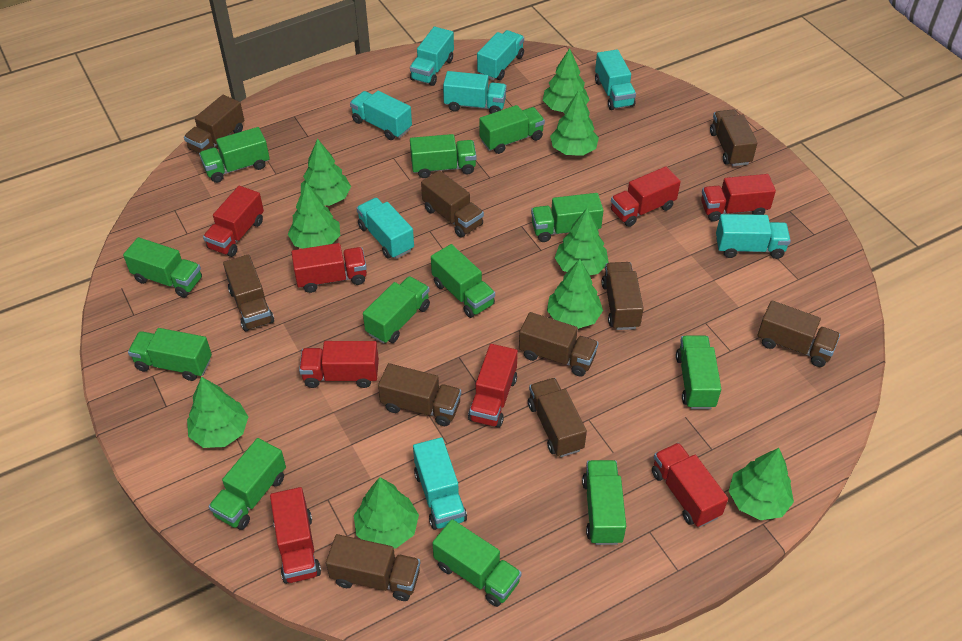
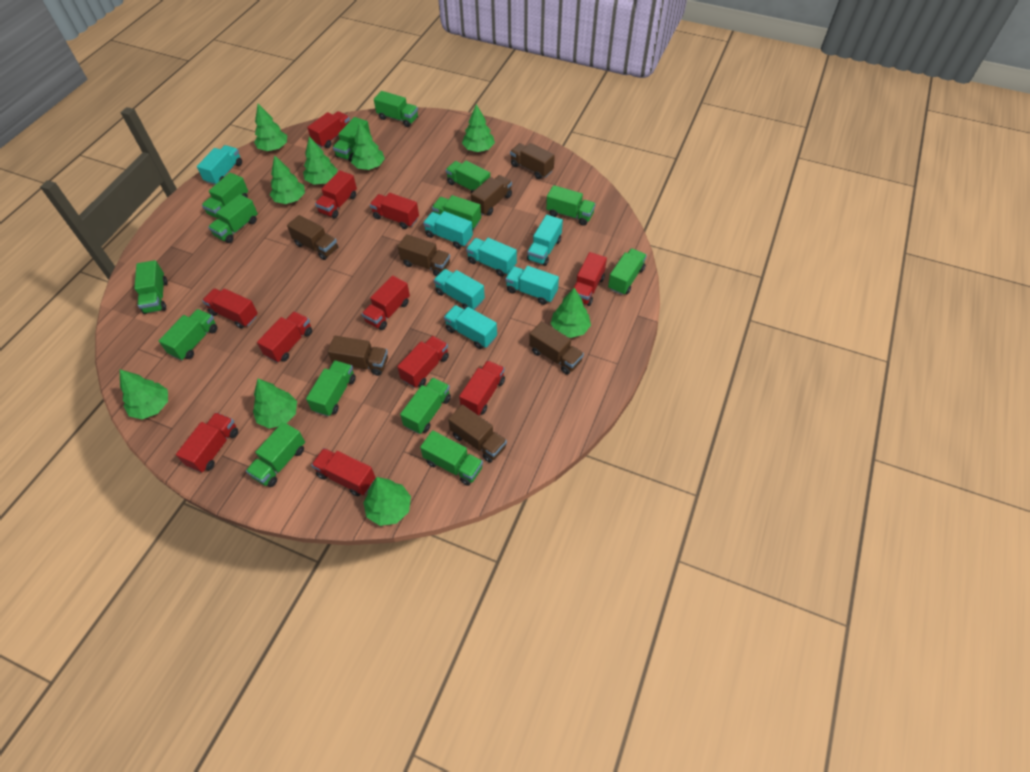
brown truck: 10 -> 7
green truck: 12 -> 14
red truck: 8 -> 11
turquoise truck: 8 -> 7

